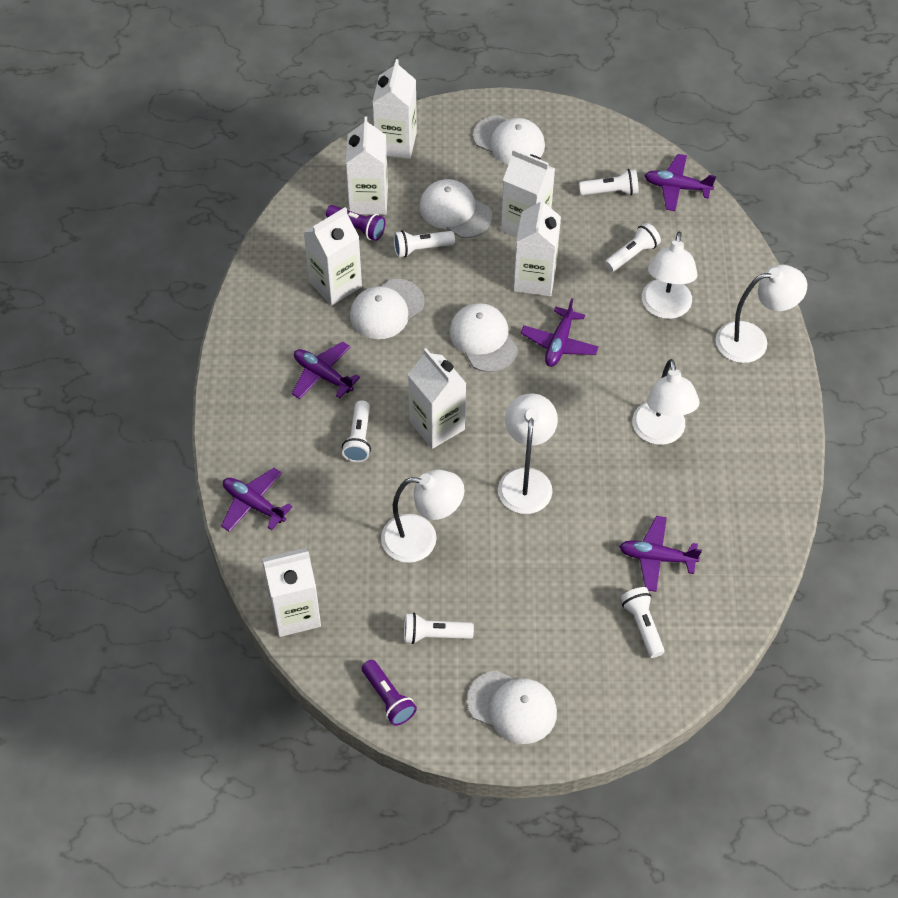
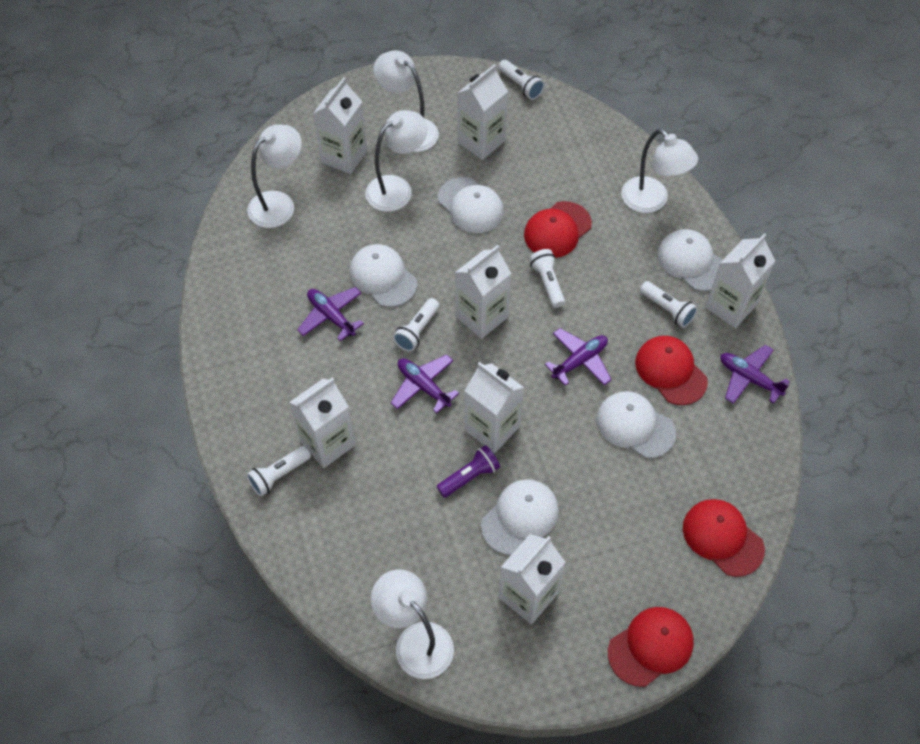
purple flashlight: 2 -> 1
purple plane: 5 -> 4
red cap: 0 -> 4
white flashlight: 6 -> 5

